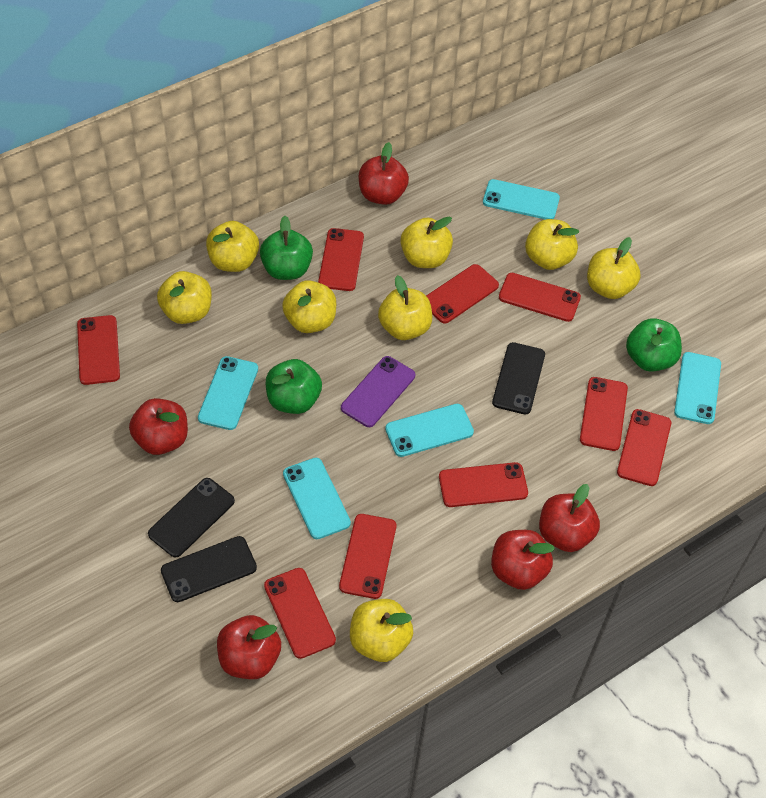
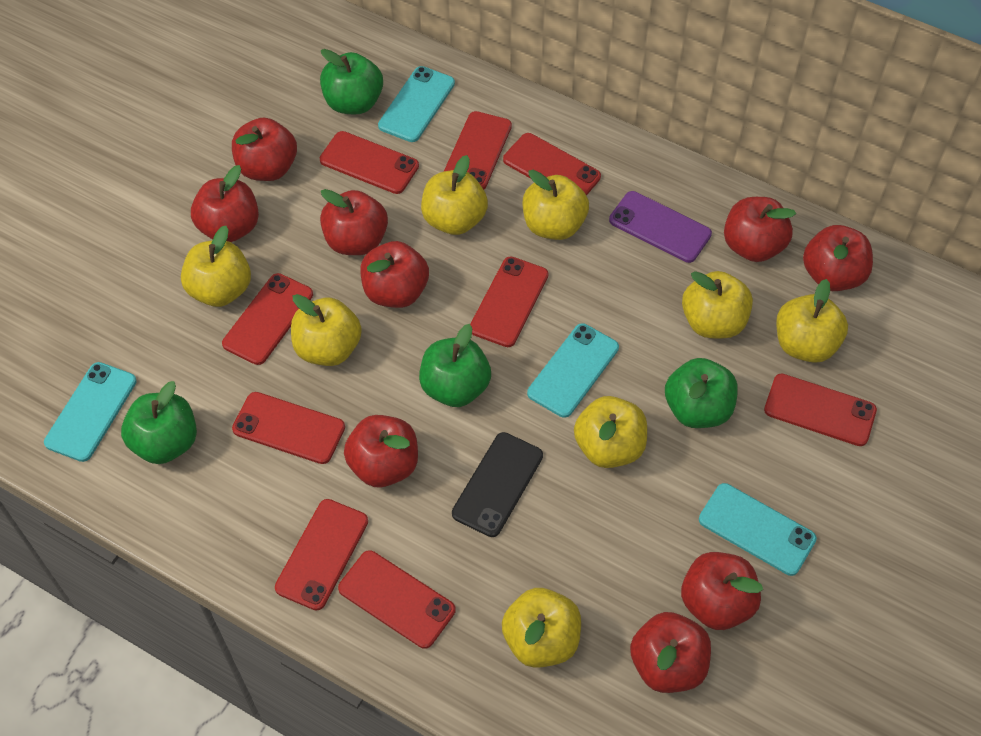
black phone: 3 -> 1
green apple: 3 -> 4
red apple: 5 -> 9
turquoise phone: 5 -> 4

